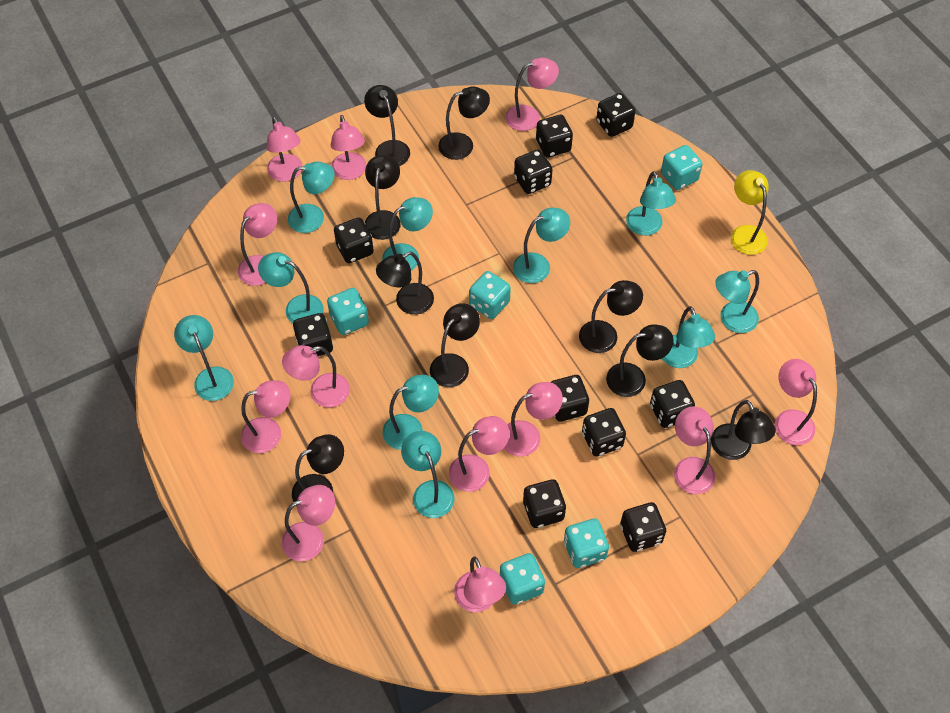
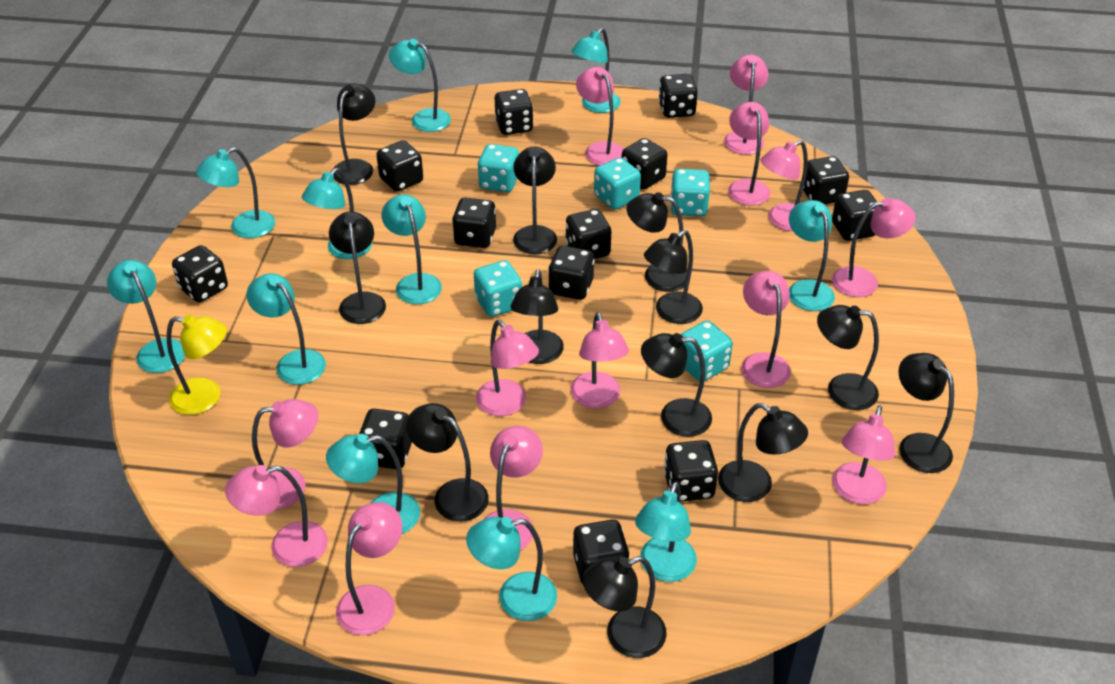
black dice: 10 -> 13
black lamp: 9 -> 12
pink lamp: 12 -> 13
turquoise lamp: 10 -> 11

